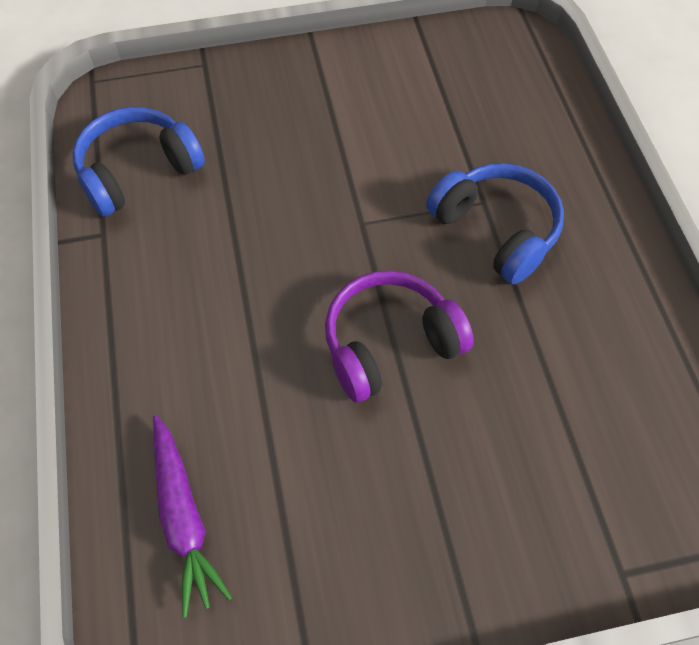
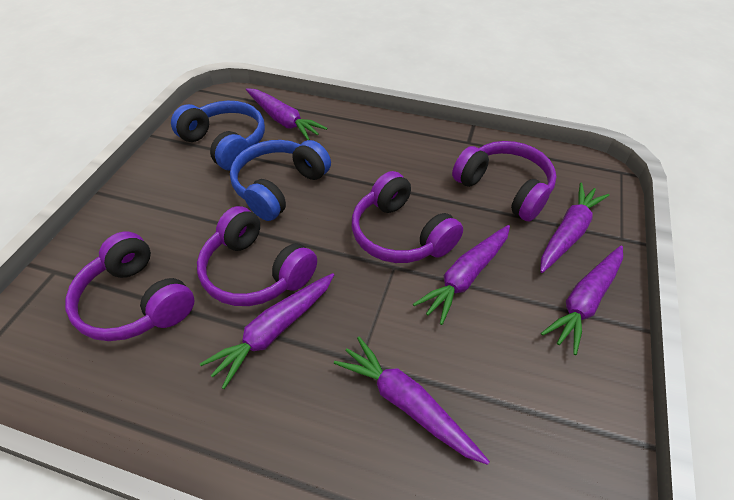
purple carrot: 1 -> 6
purple headphones: 1 -> 4

